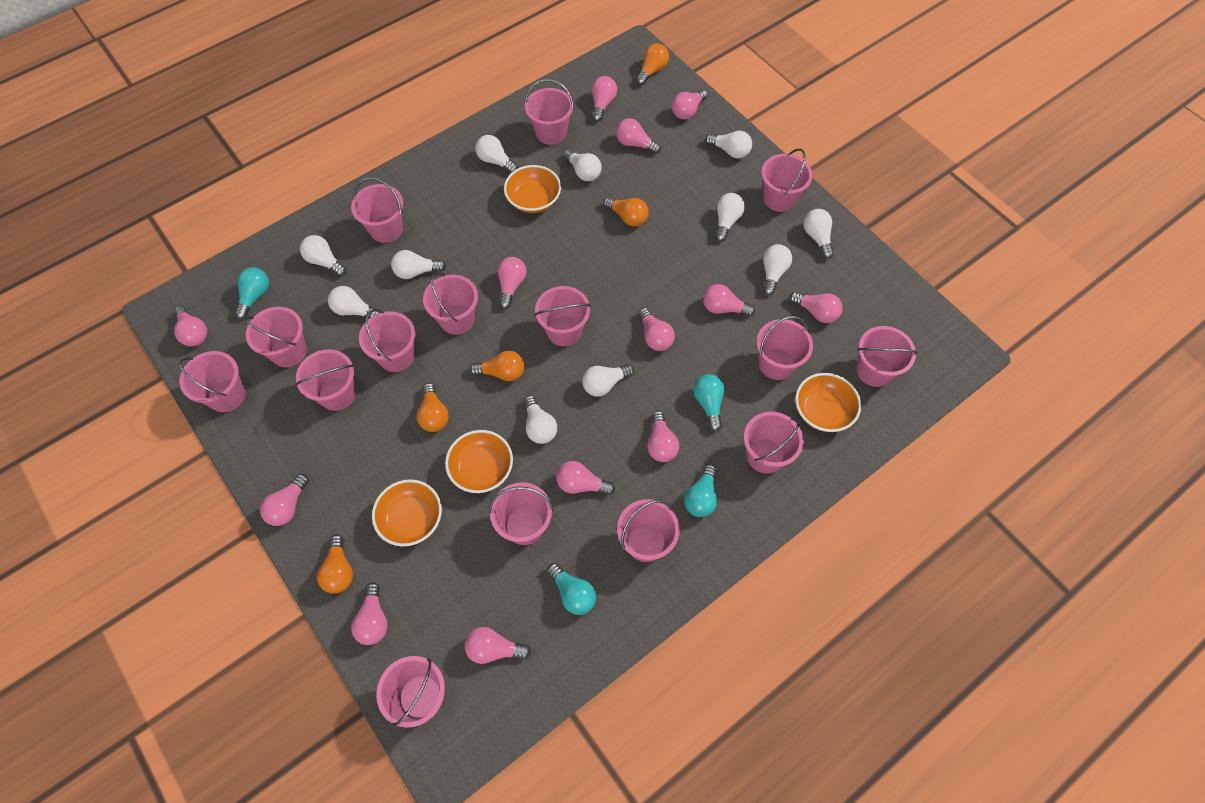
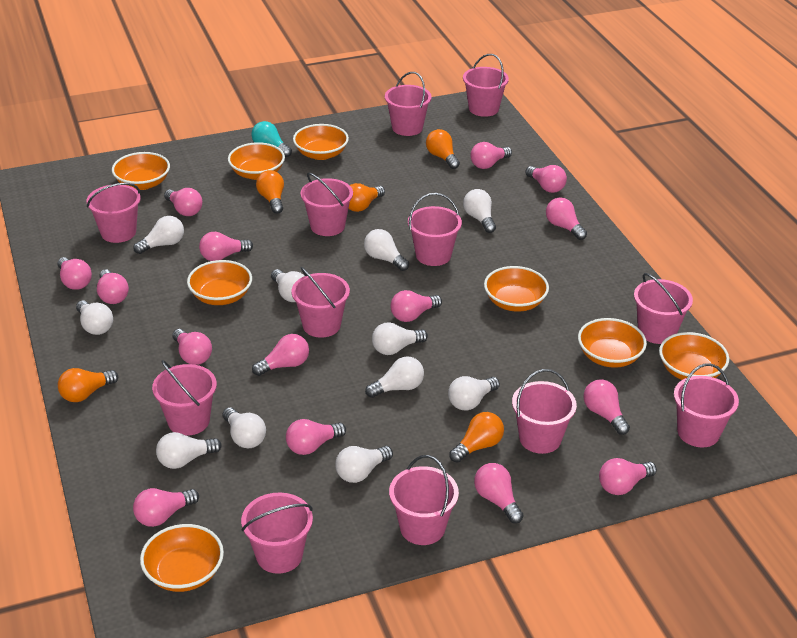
orange bowl: 4 -> 8
pink bucket: 15 -> 12
pink light bulb: 13 -> 15
turquoise light bulb: 4 -> 1

